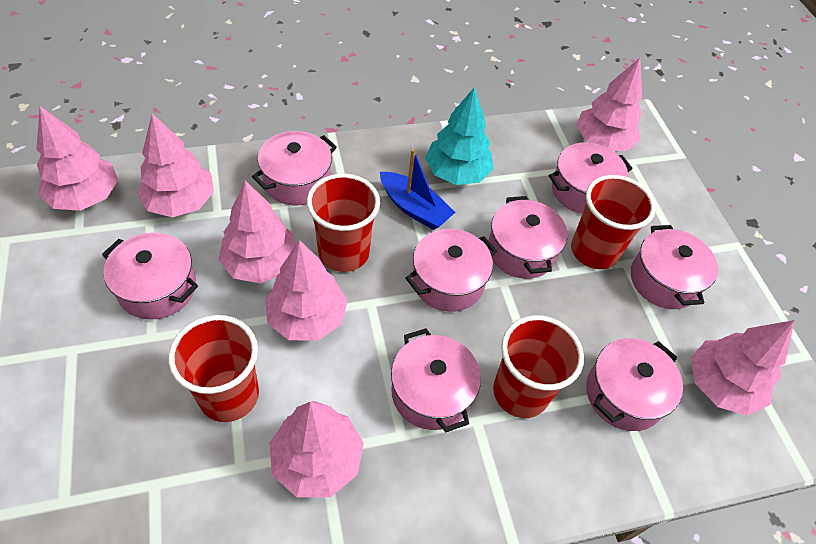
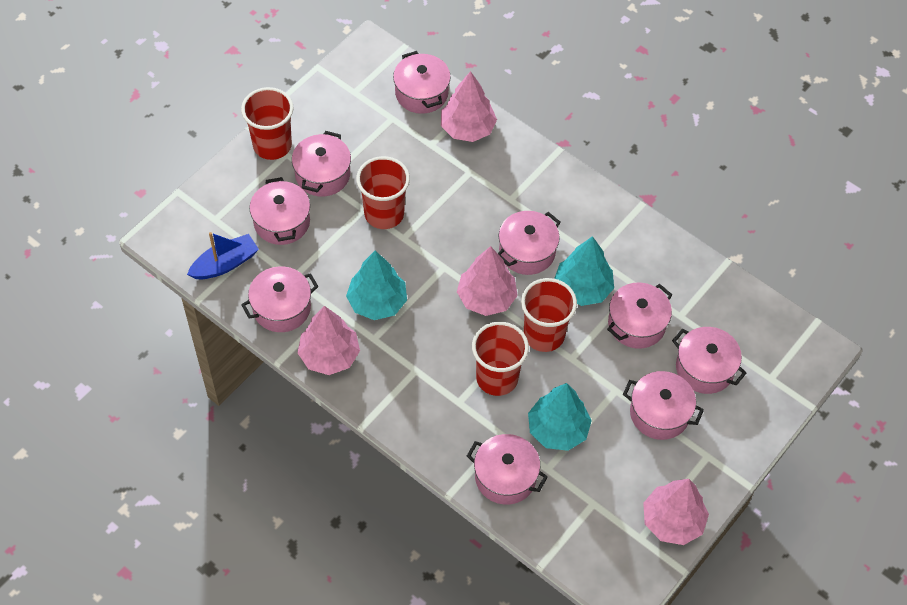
pink pot: 8 -> 9
pink tree: 7 -> 4
turquoise tree: 1 -> 3

